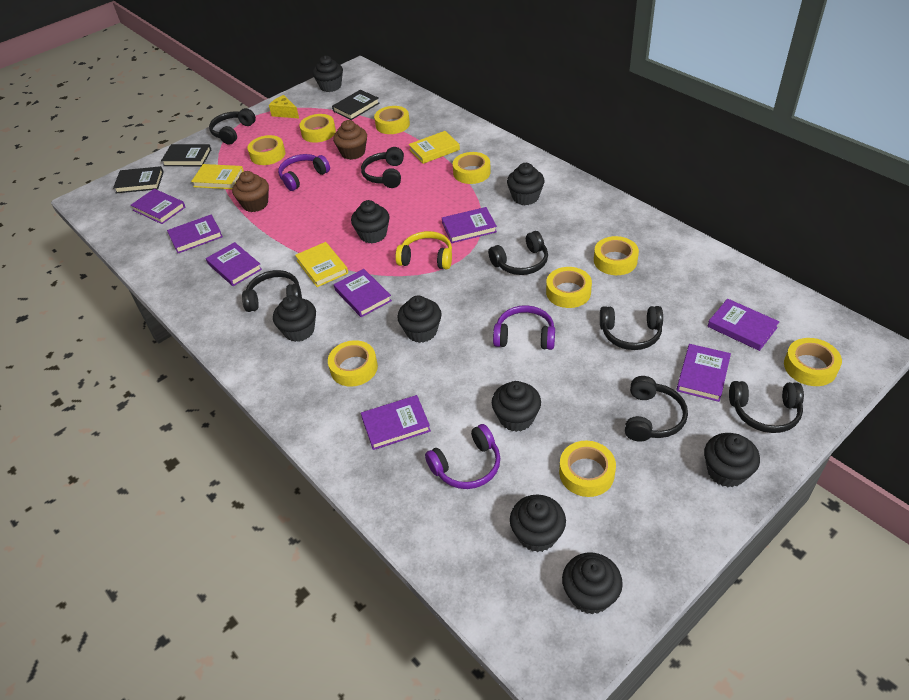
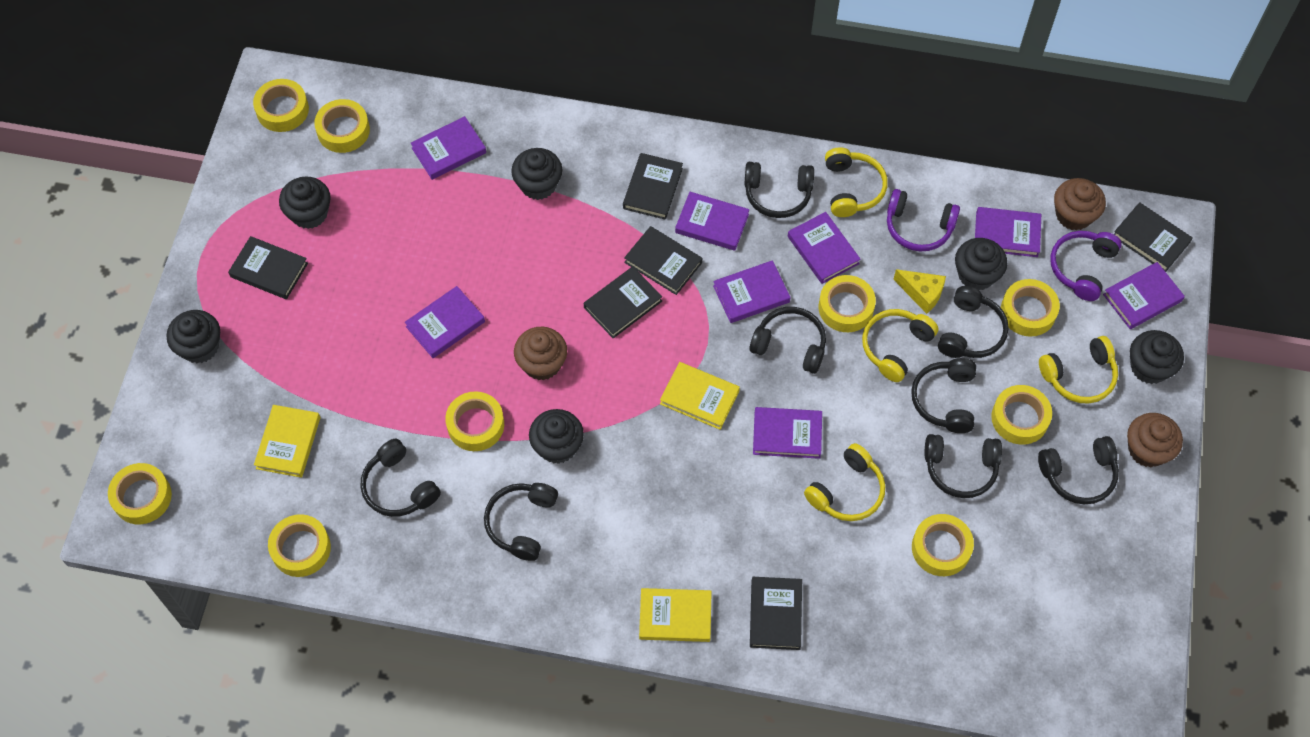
black book: 3 -> 6
black cupcake: 9 -> 6
black headphones: 7 -> 8
brown cupcake: 2 -> 3
purple headphones: 3 -> 2
yellow headphones: 1 -> 4

